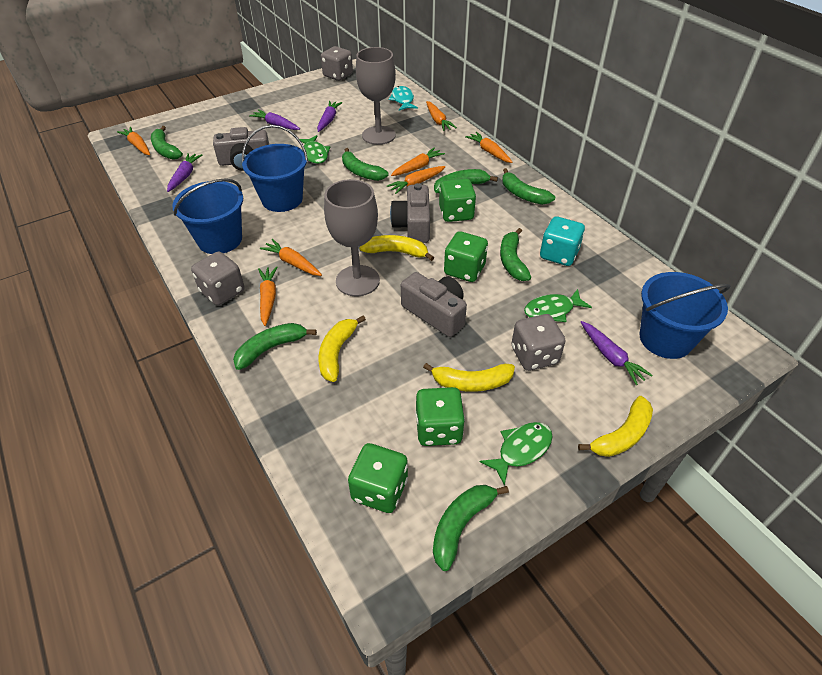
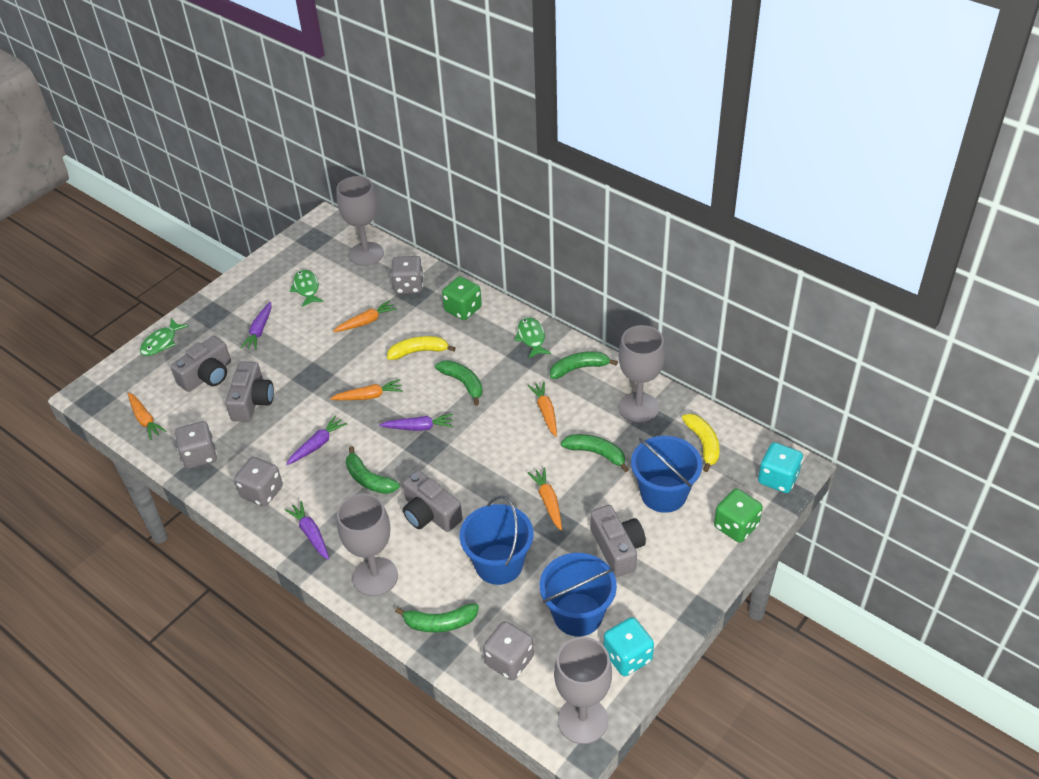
green banana: 7 -> 5
green dice: 4 -> 2
grey camera: 3 -> 4
grey dice: 3 -> 4
grey goblet: 2 -> 4
orange carrot: 7 -> 5
turquoise dice: 1 -> 2
turquoise fish: 1 -> 0
yellow banana: 4 -> 2

